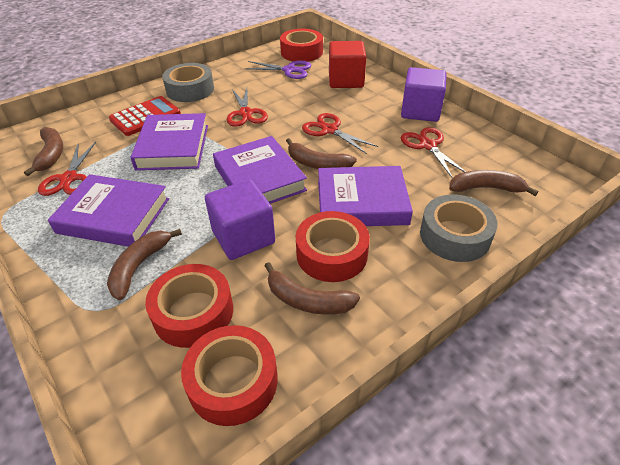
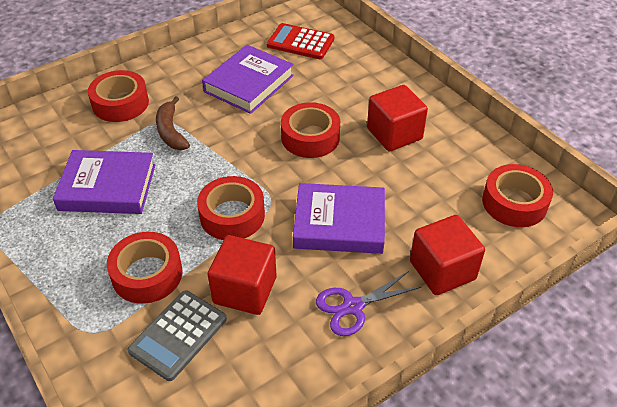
brown banana: 5 -> 1
grey calculator: 0 -> 1
grey tape: 2 -> 0
purple book: 4 -> 3
purple cube: 2 -> 0
red cube: 1 -> 3
red scissors: 4 -> 0
red tape: 4 -> 5

